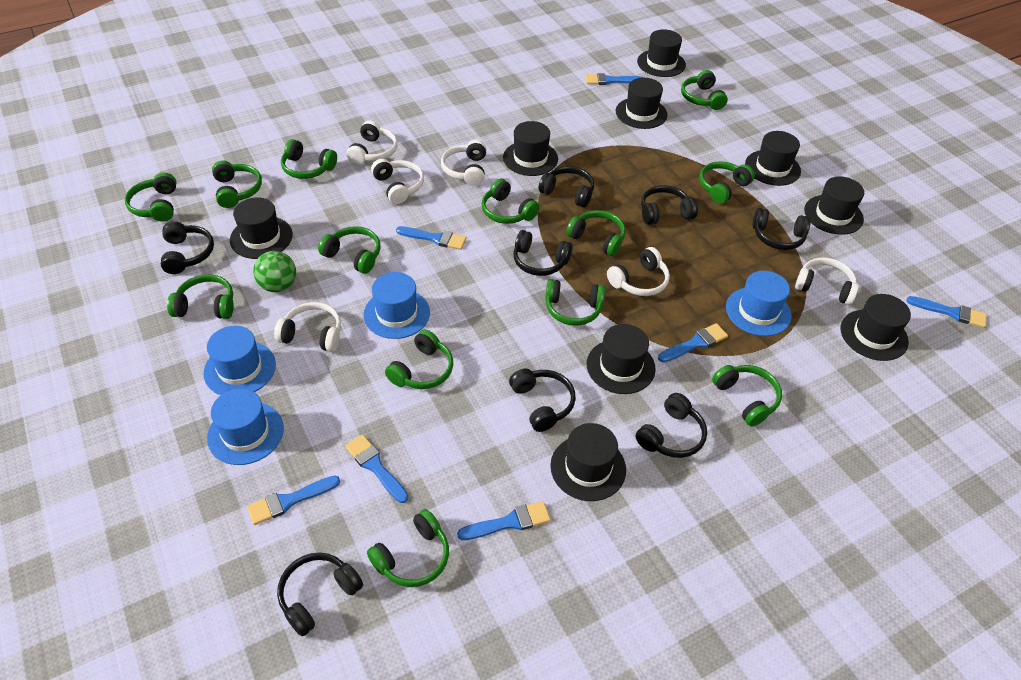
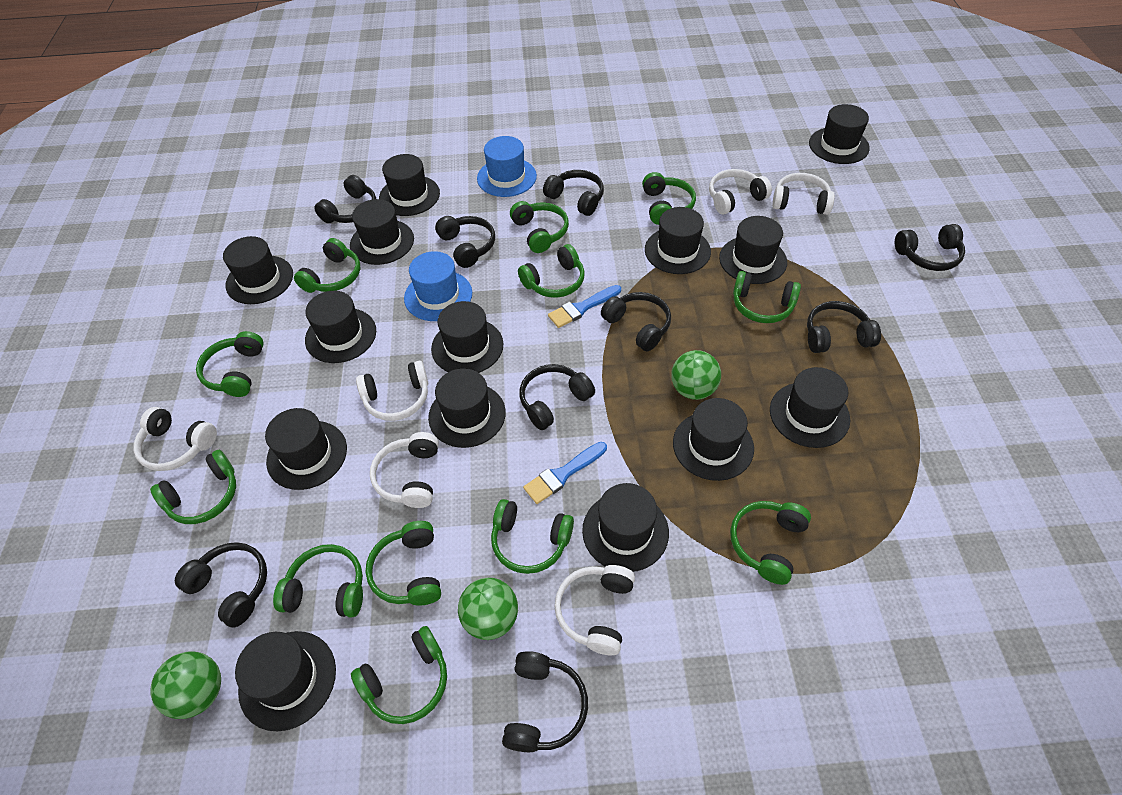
black hat: 9 -> 14
black headphones: 8 -> 9
blue brush: 7 -> 2
blue hat: 4 -> 2
green ball: 1 -> 3
green headphones: 13 -> 12

